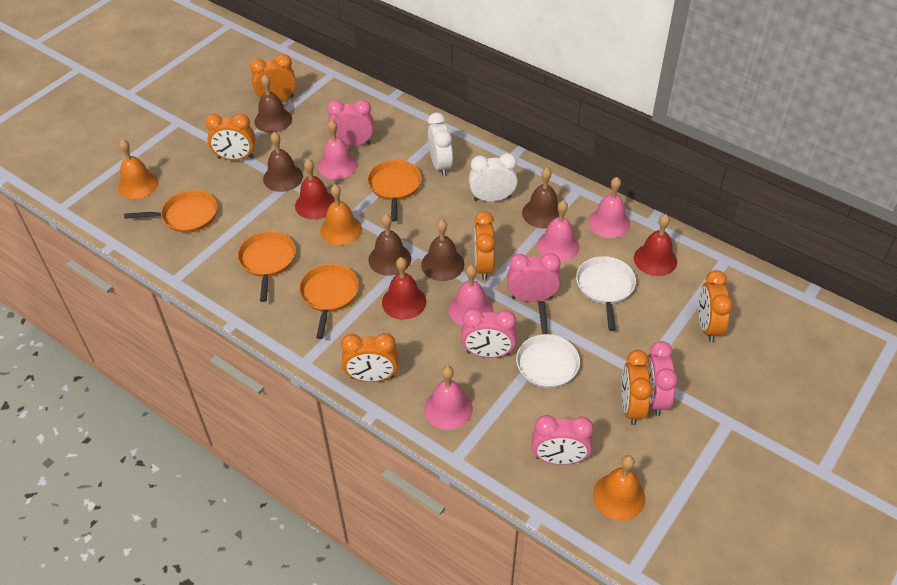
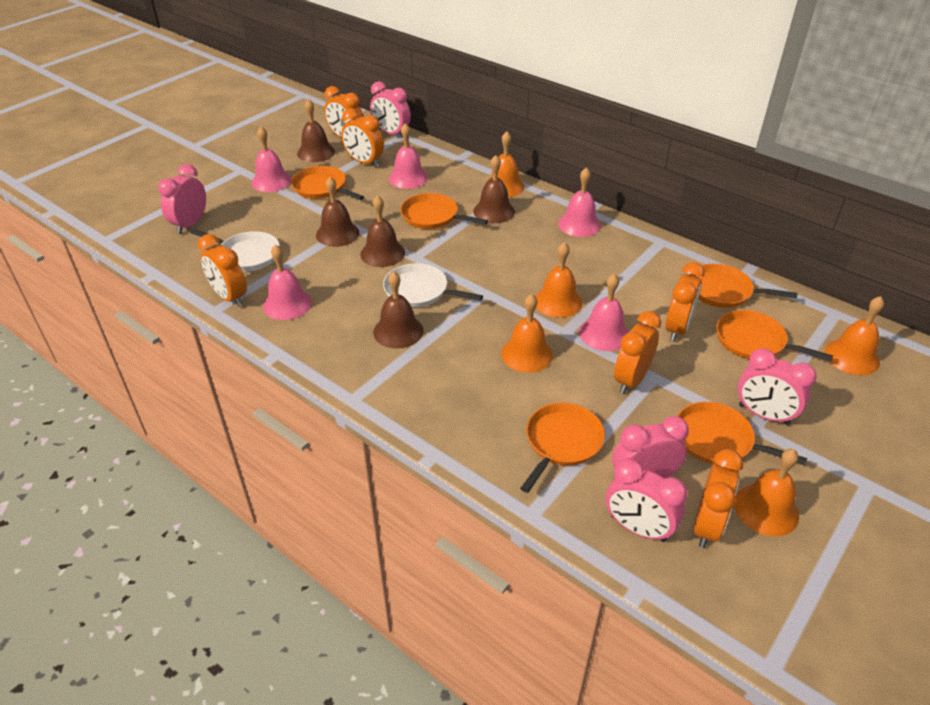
orange bell: 3 -> 5
orange pan: 4 -> 6
red bell: 3 -> 0
white clock: 2 -> 0

